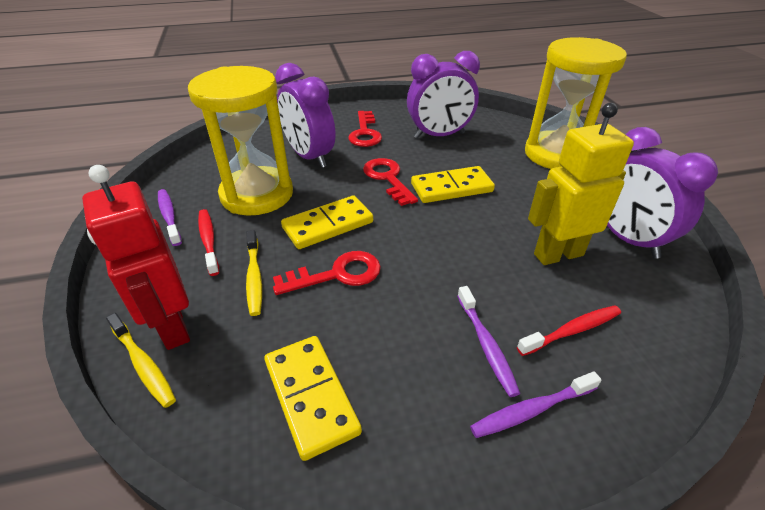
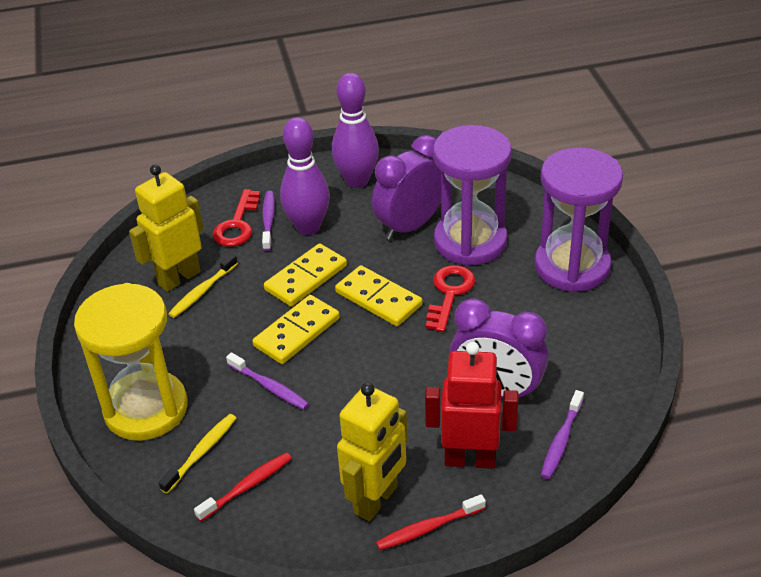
purple bowling pin: 0 -> 2
purple clock: 3 -> 2
purple hourglass: 0 -> 2
red key: 3 -> 2
yellow hourglass: 2 -> 1
yellow robot: 1 -> 2

